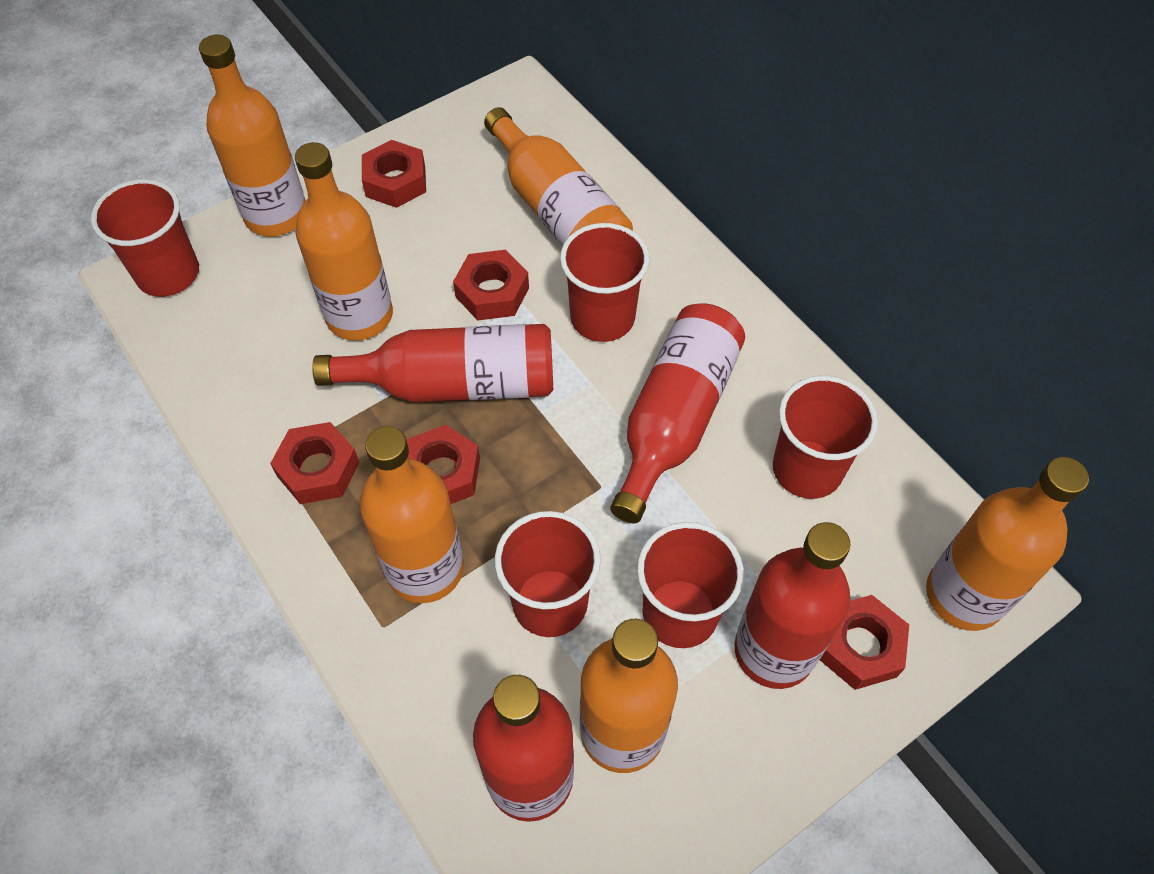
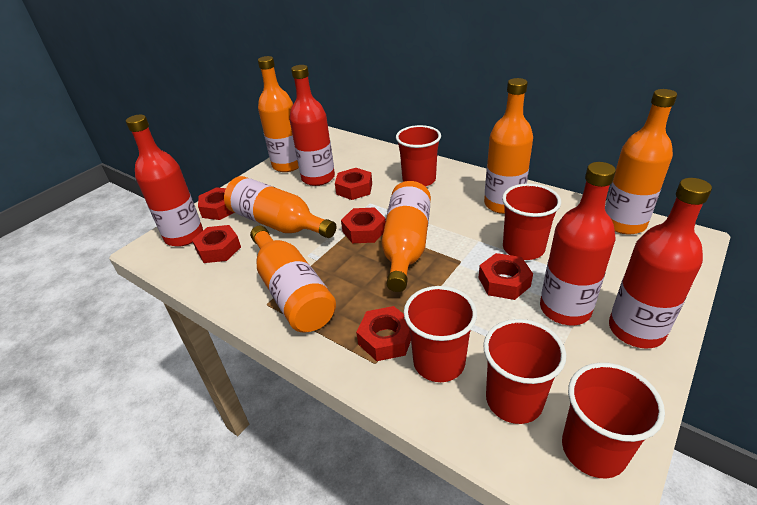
red nut: 5 -> 6

